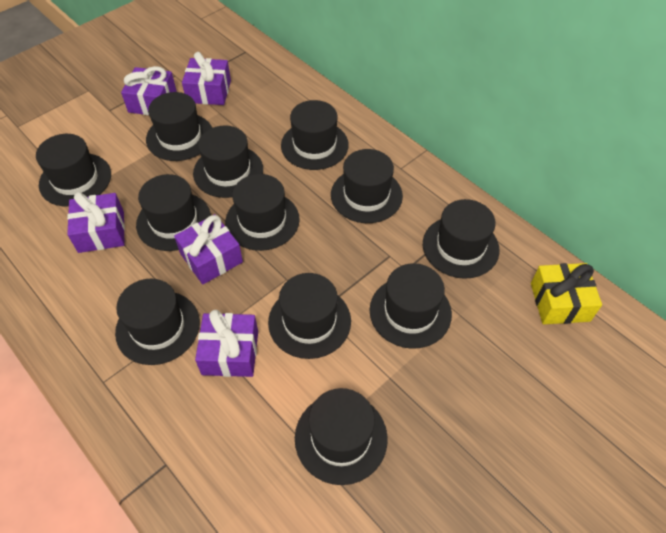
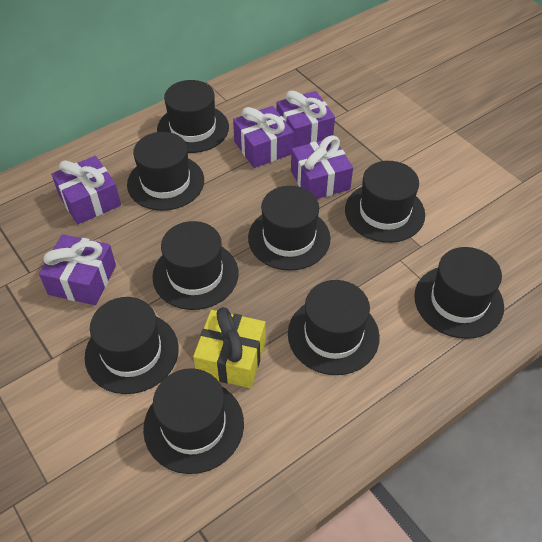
black hat: 12 -> 9

